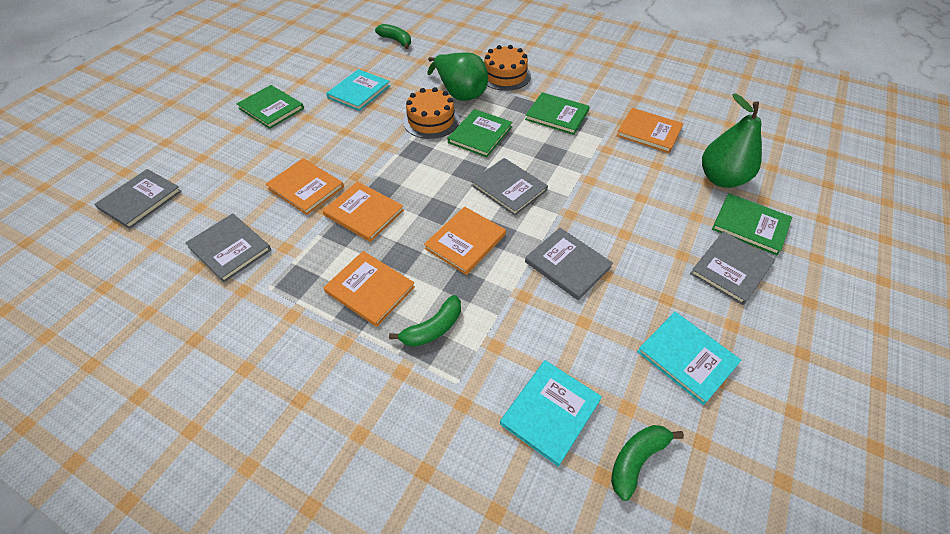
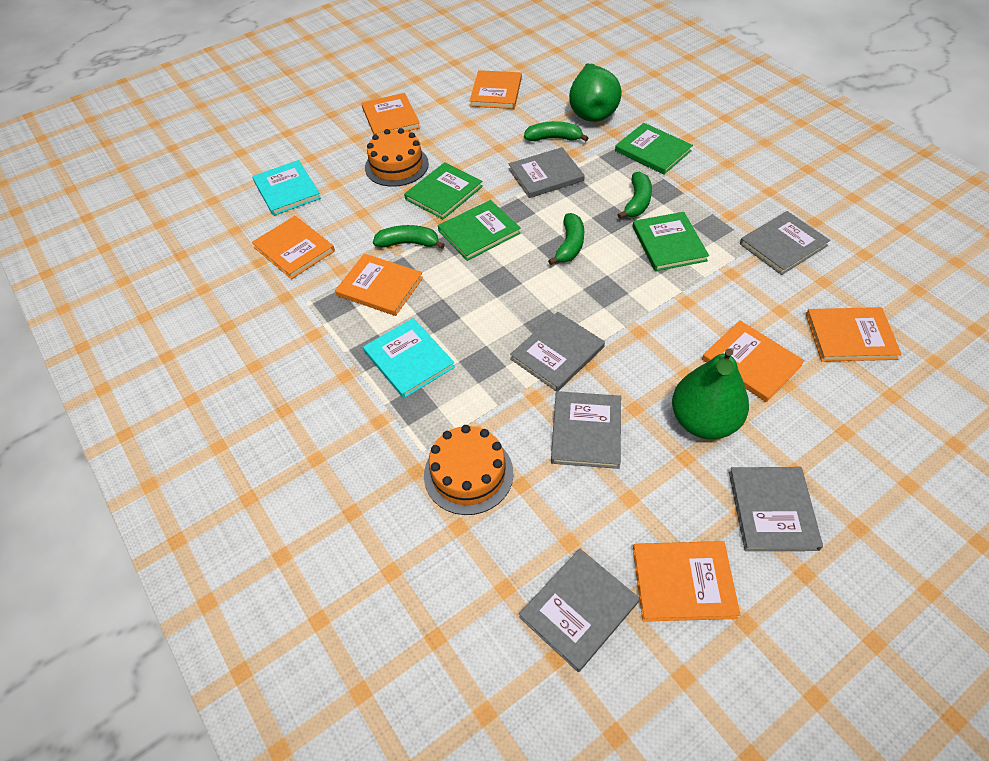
green banana: 3 -> 4
grey book: 5 -> 6
orange book: 5 -> 7
turquoise book: 3 -> 2

